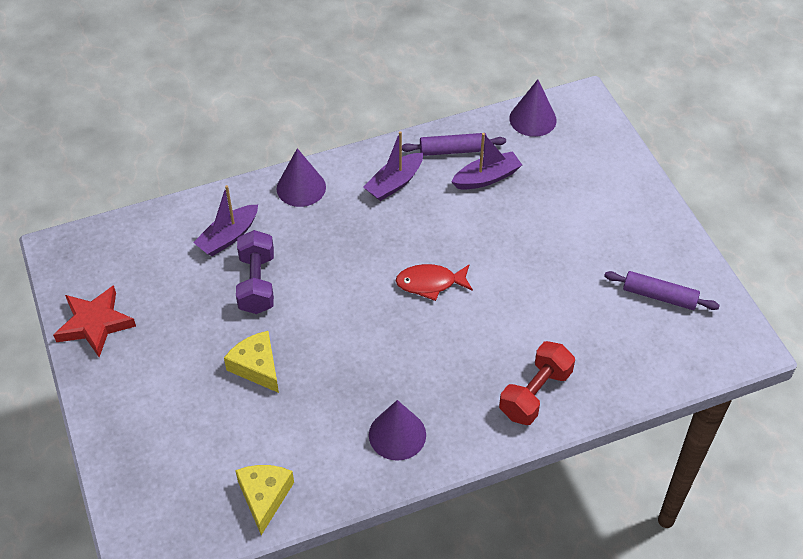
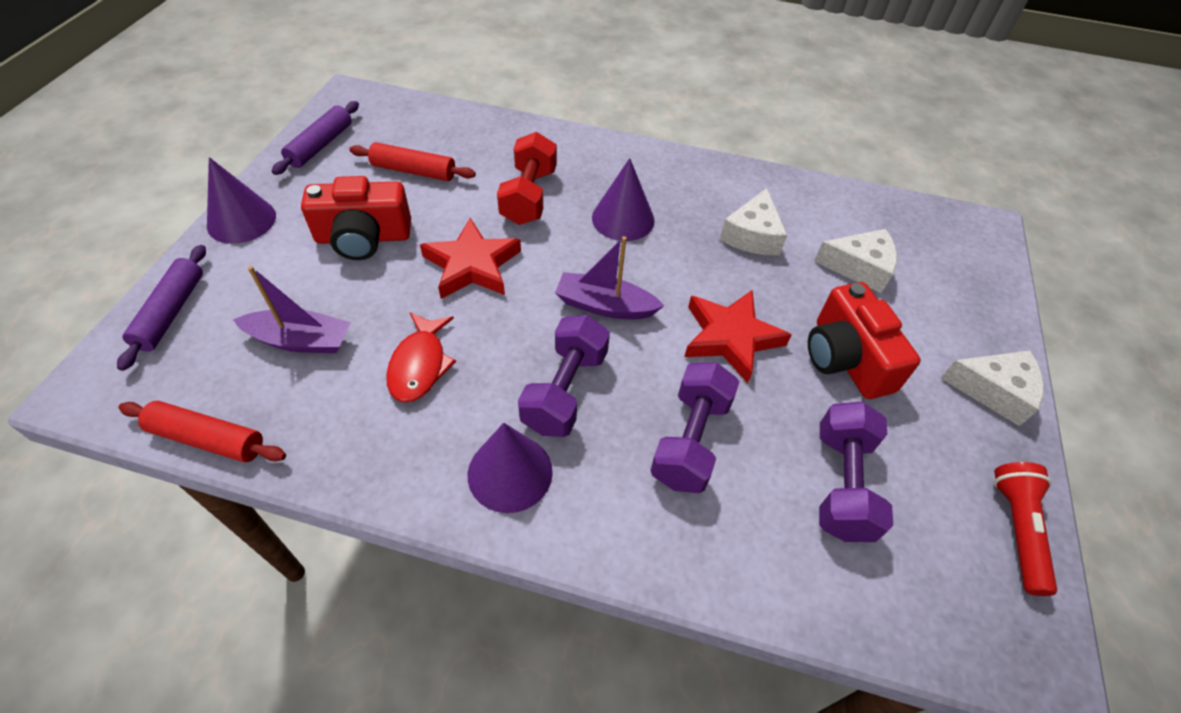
purple boat: 3 -> 2
purple dumbbell: 1 -> 3
red camera: 0 -> 2
red flashlight: 0 -> 1
red rolling pin: 0 -> 2
red star: 1 -> 2
white cheese: 0 -> 3
yellow cheese: 2 -> 0

